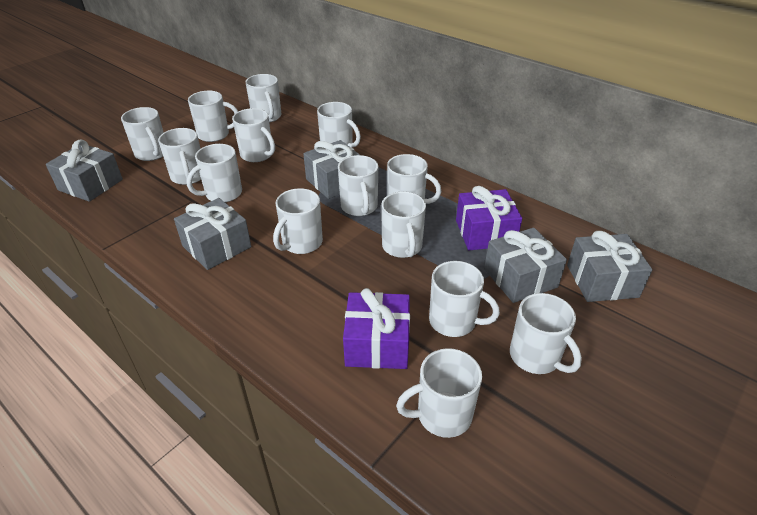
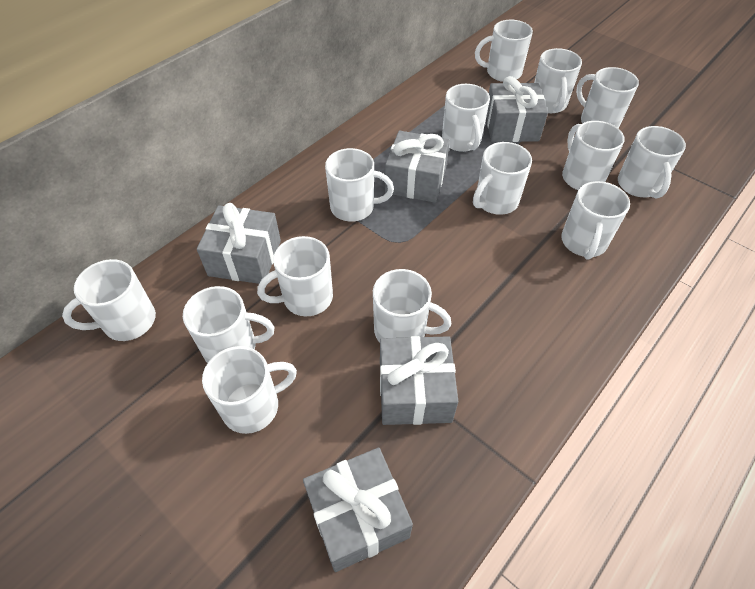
purple gift: 2 -> 0

